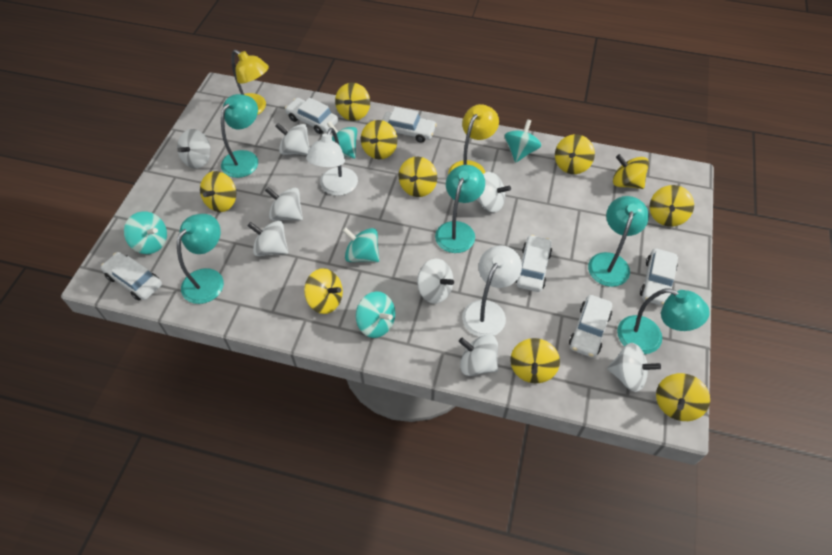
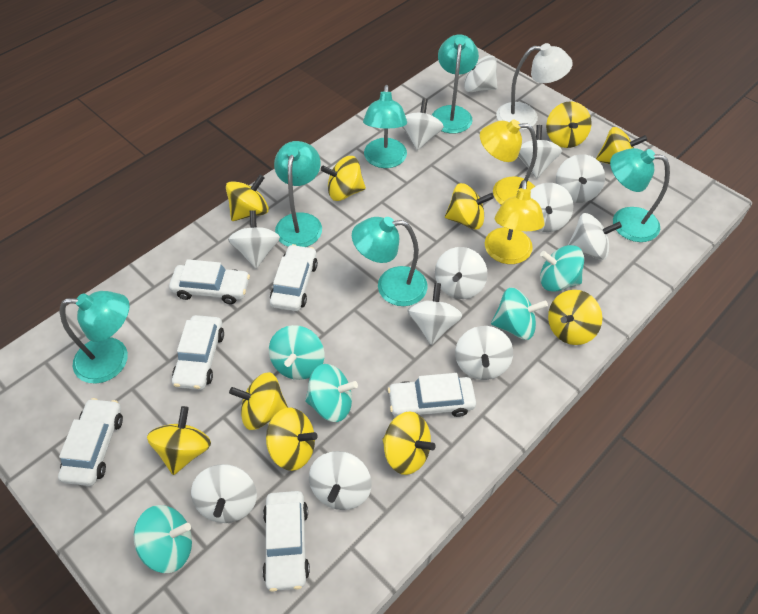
turquoise lamp: 5 -> 6
white lamp: 2 -> 1
white spinning top: 8 -> 12

